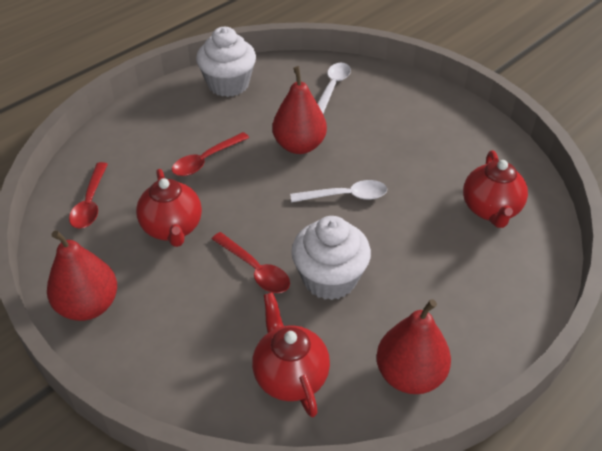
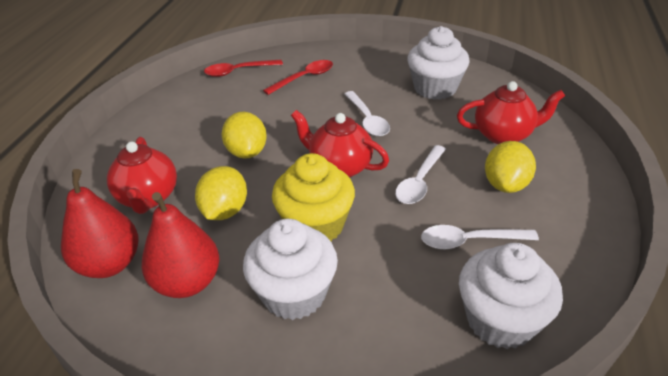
red pear: 3 -> 2
red spoon: 3 -> 2
white cupcake: 2 -> 3
white spoon: 2 -> 3
yellow cupcake: 0 -> 1
yellow lemon: 0 -> 3

